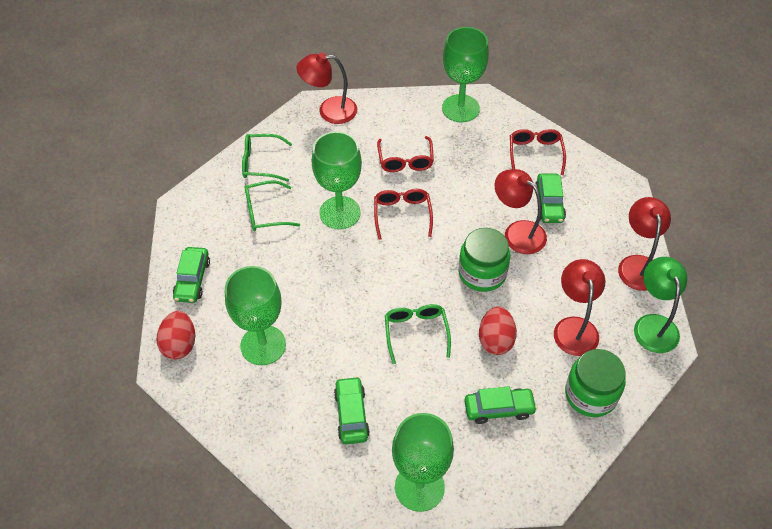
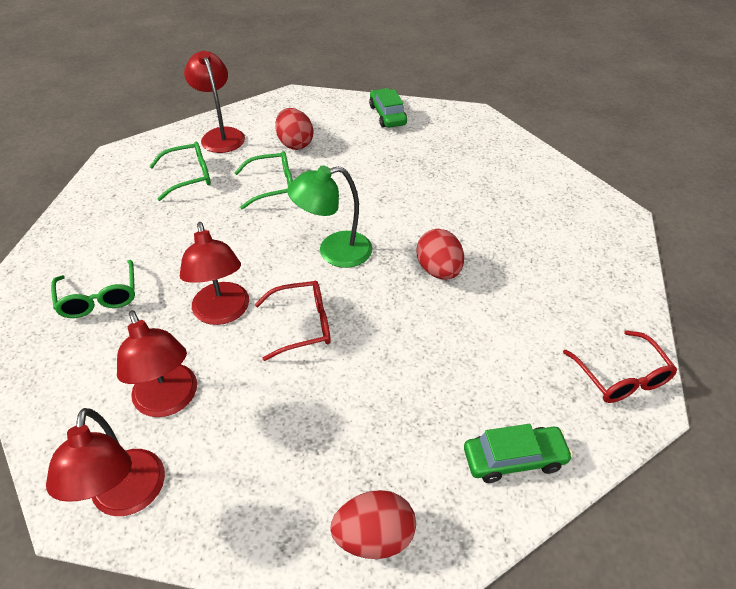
green car: 4 -> 2
green goblet: 4 -> 0
green jar: 2 -> 0
red egg: 2 -> 3
red glasses: 3 -> 2

